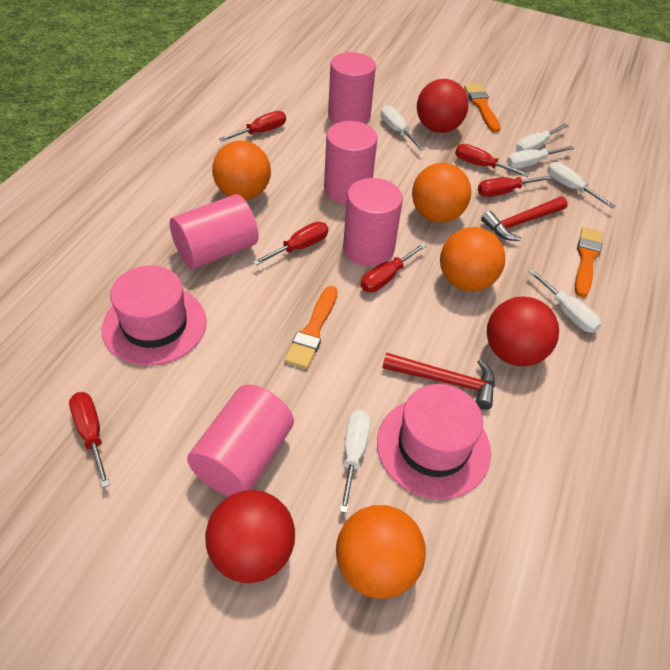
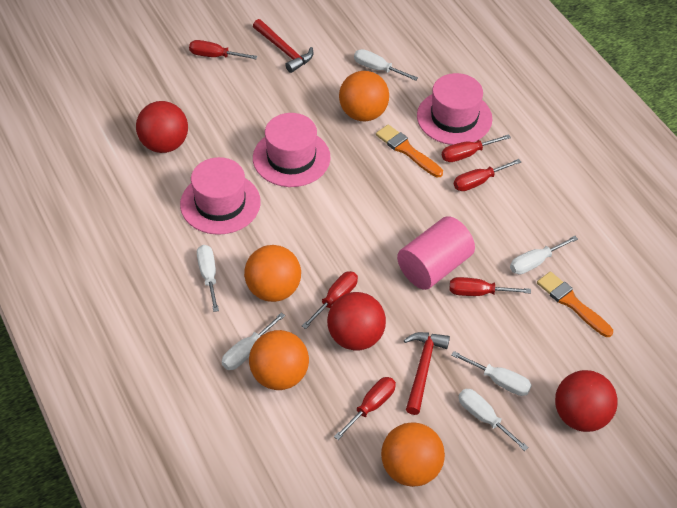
orange brush: 3 -> 2
pink cylinder: 5 -> 1
pink hat: 2 -> 3

